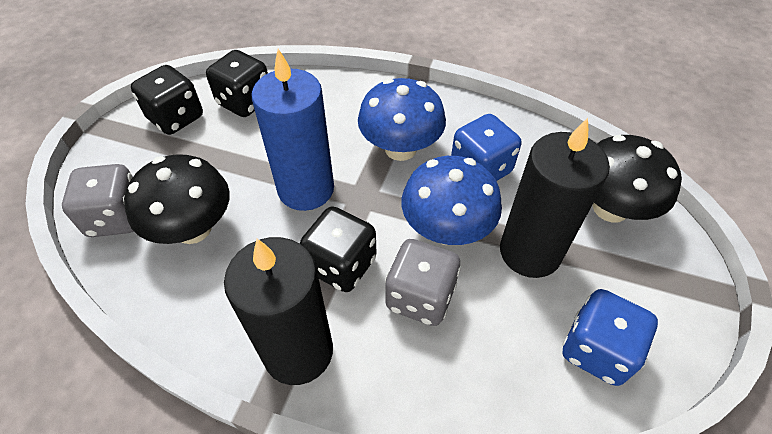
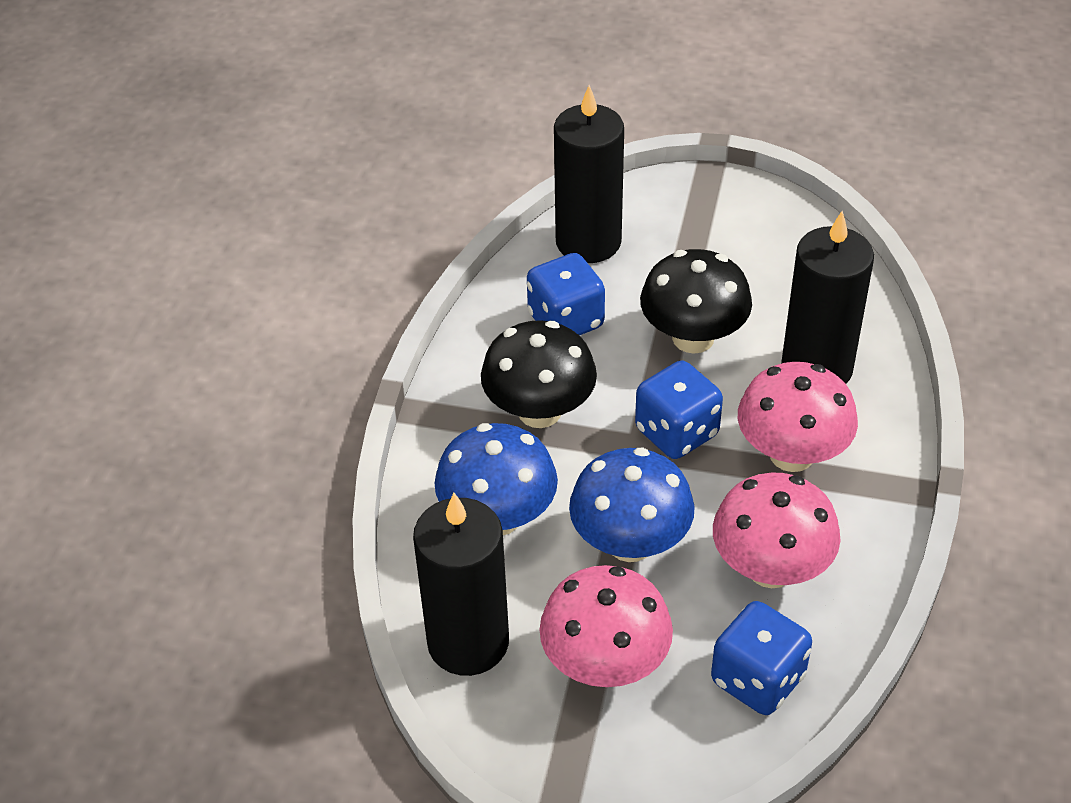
black candle: 2 -> 3
black dice: 3 -> 0
blue candle: 1 -> 0
blue dice: 2 -> 3
grey dice: 2 -> 0
pink mushroom: 0 -> 3

